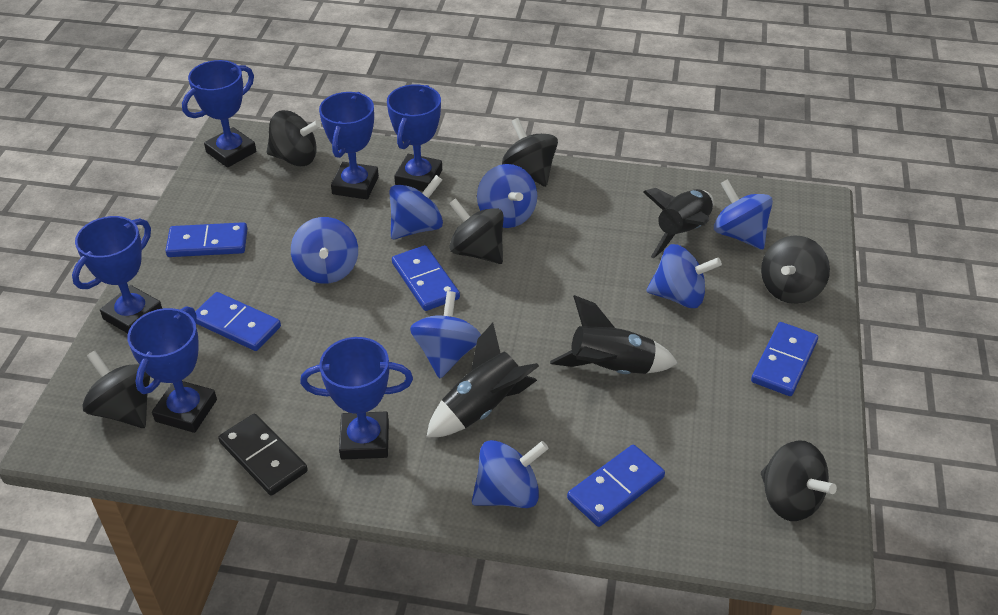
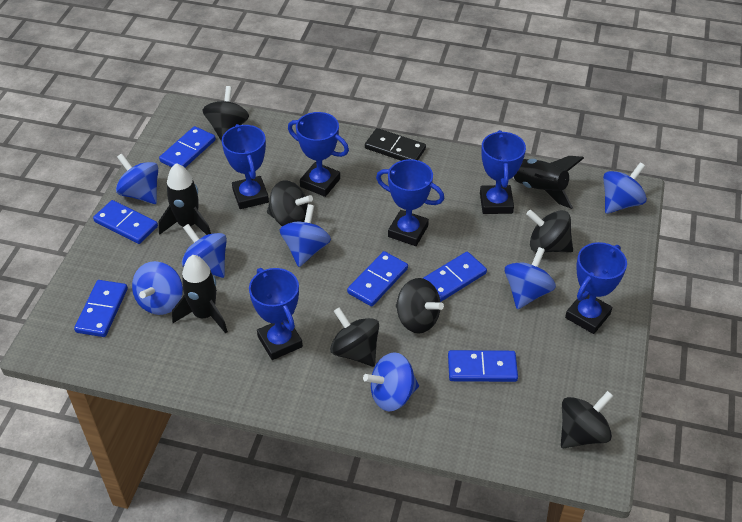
blue domino: 5 -> 6

